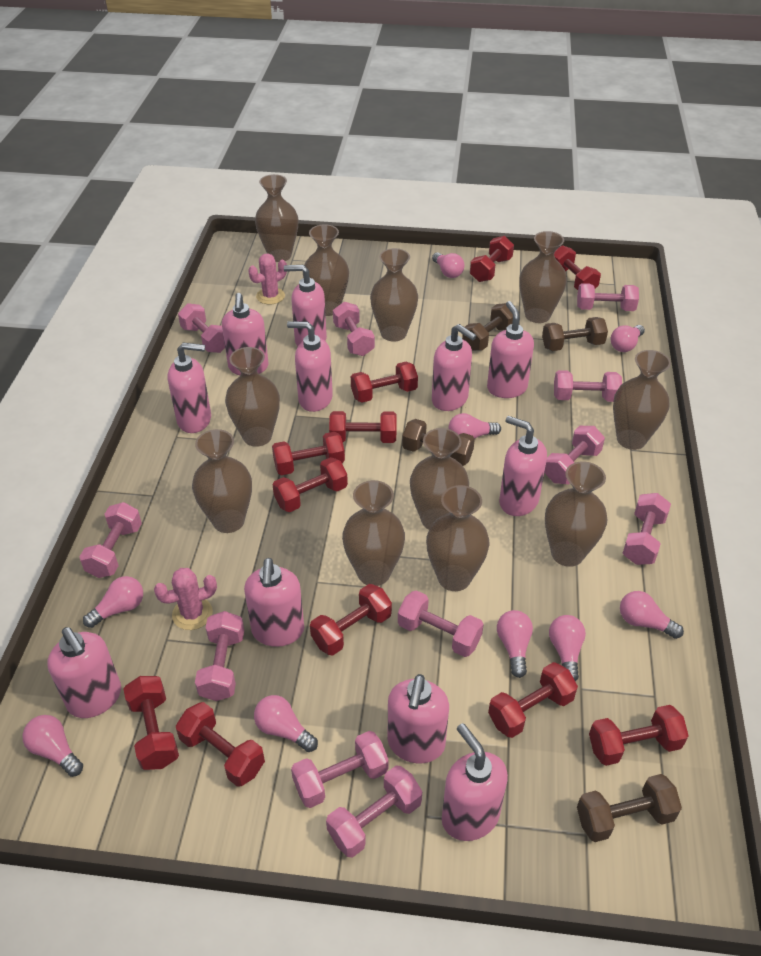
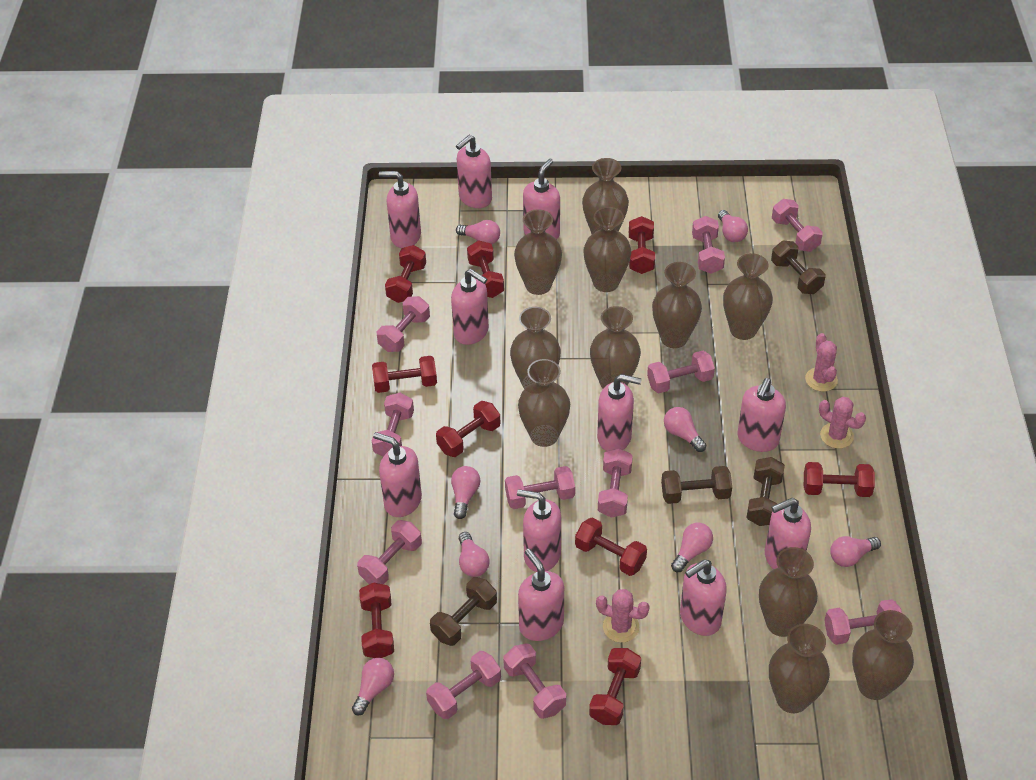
pink cactus: 2 -> 3
pink light bulb: 9 -> 8
red dumbbell: 11 -> 9

